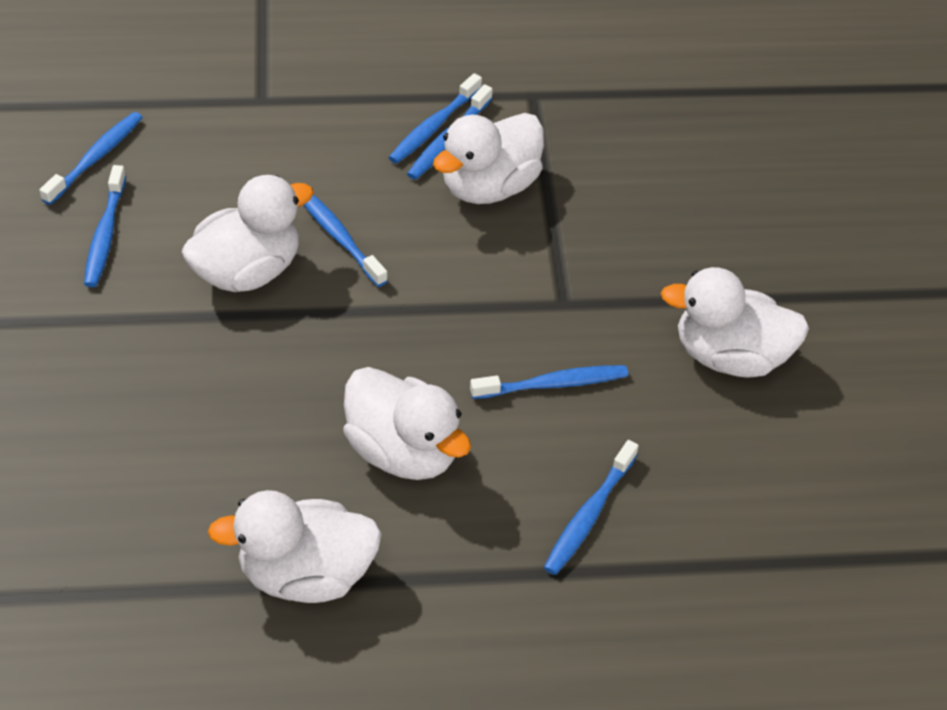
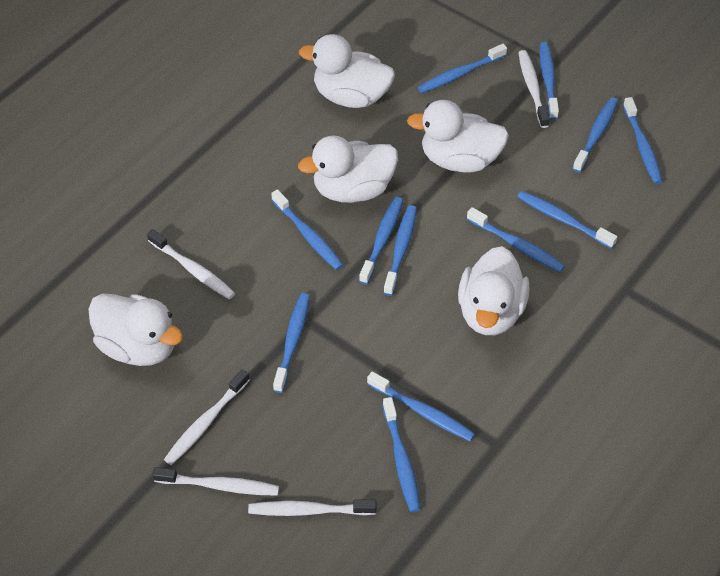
blue toothbrush: 7 -> 12
white toothbrush: 0 -> 5

